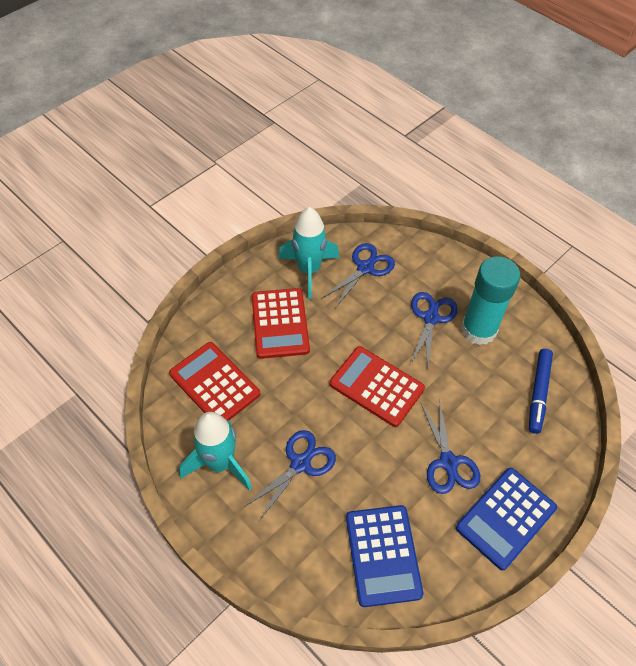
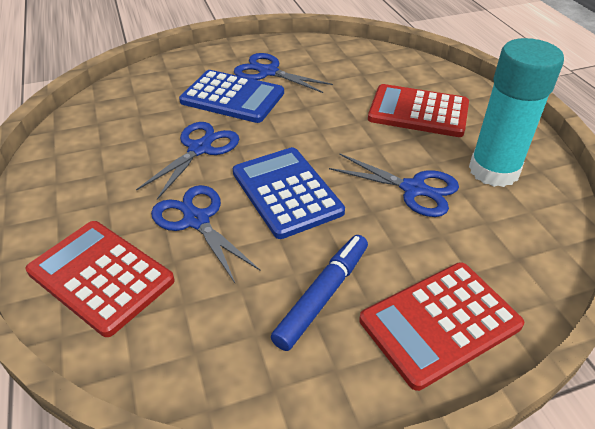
turquoise rocket: 2 -> 0

